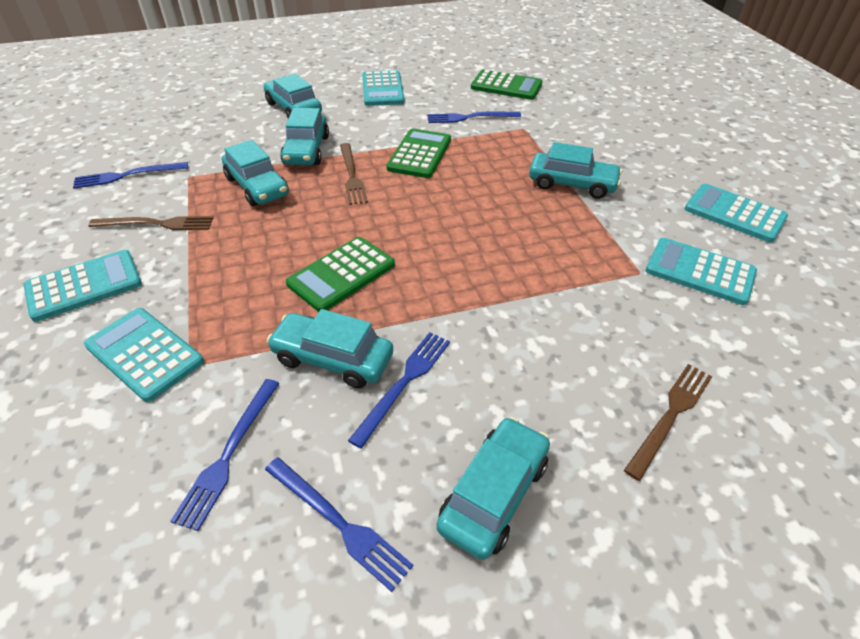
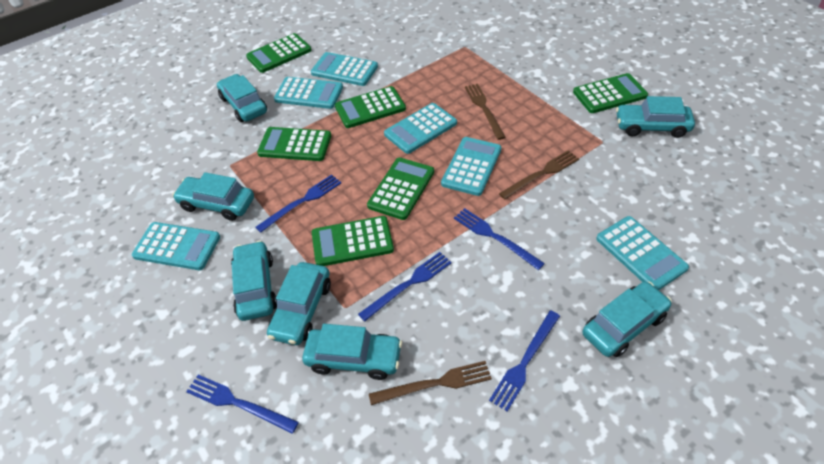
green calculator: 3 -> 6
turquoise calculator: 5 -> 6
turquoise car: 6 -> 7

